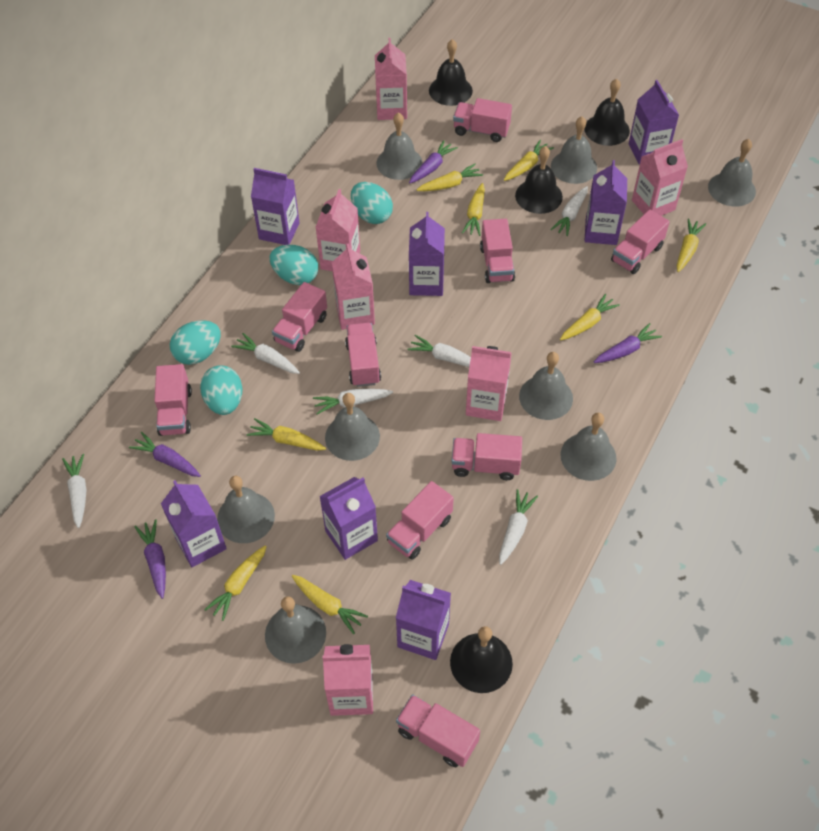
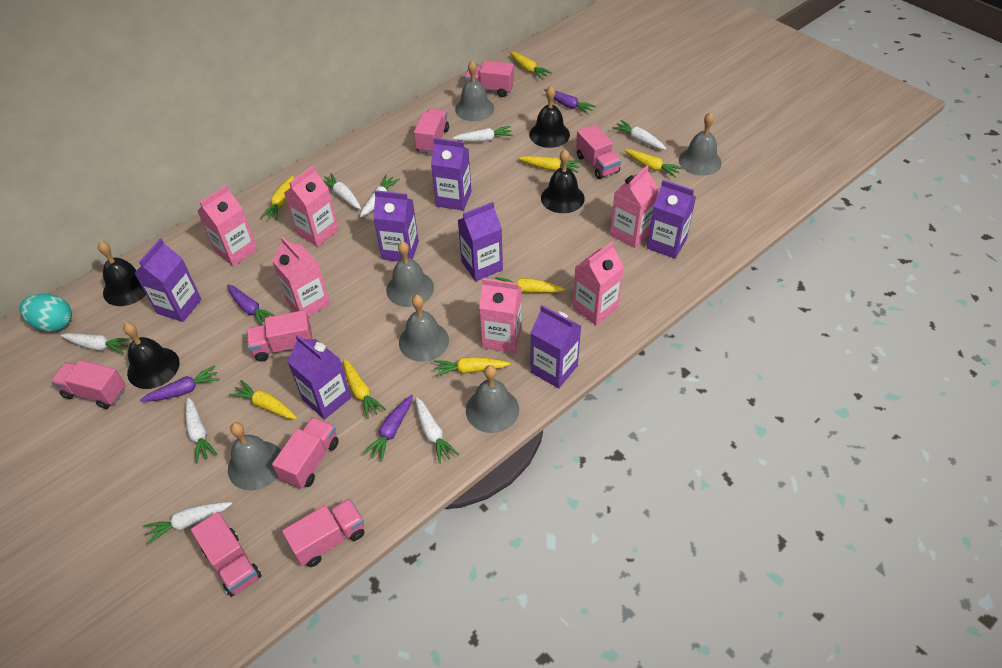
grey bell: 8 -> 6
pink truck: 9 -> 8
turquoise egg: 4 -> 1
white carrot: 6 -> 8

